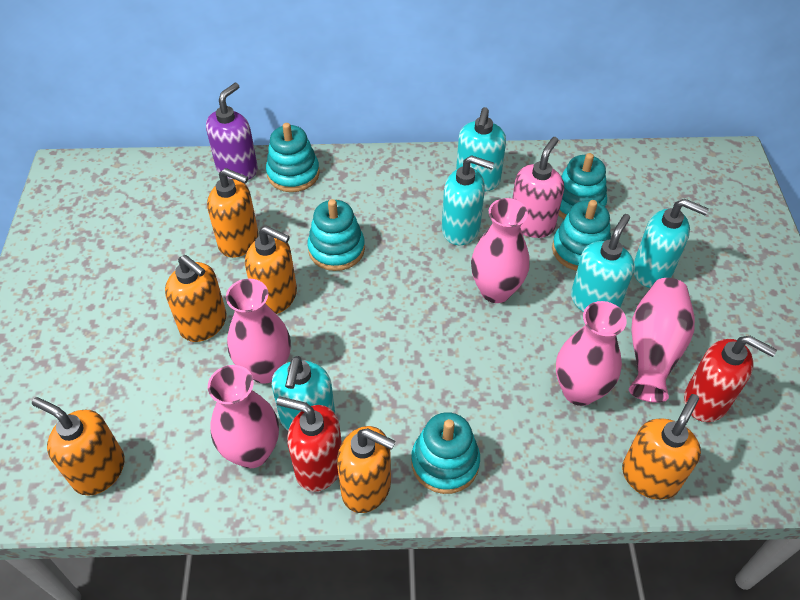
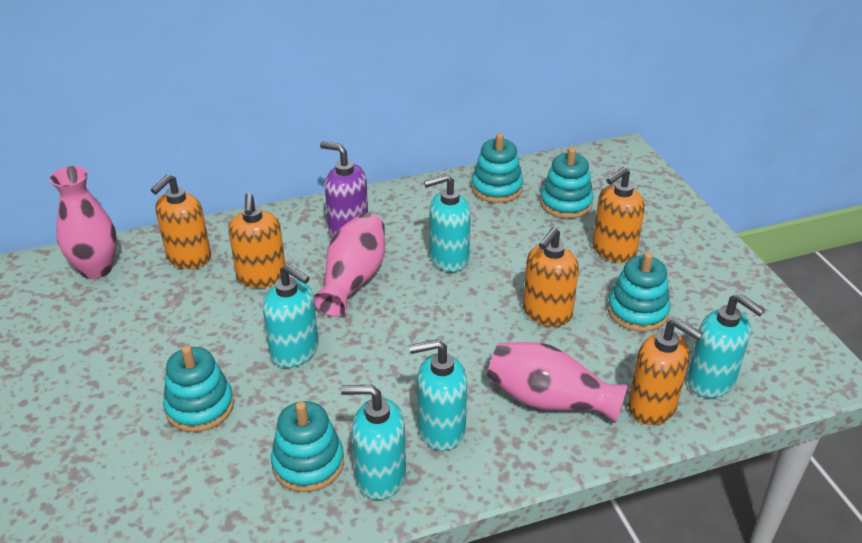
orange soap dispenser: 6 -> 5
pink soap dispenser: 1 -> 0
pink vase: 5 -> 3
red soap dispenser: 2 -> 0

